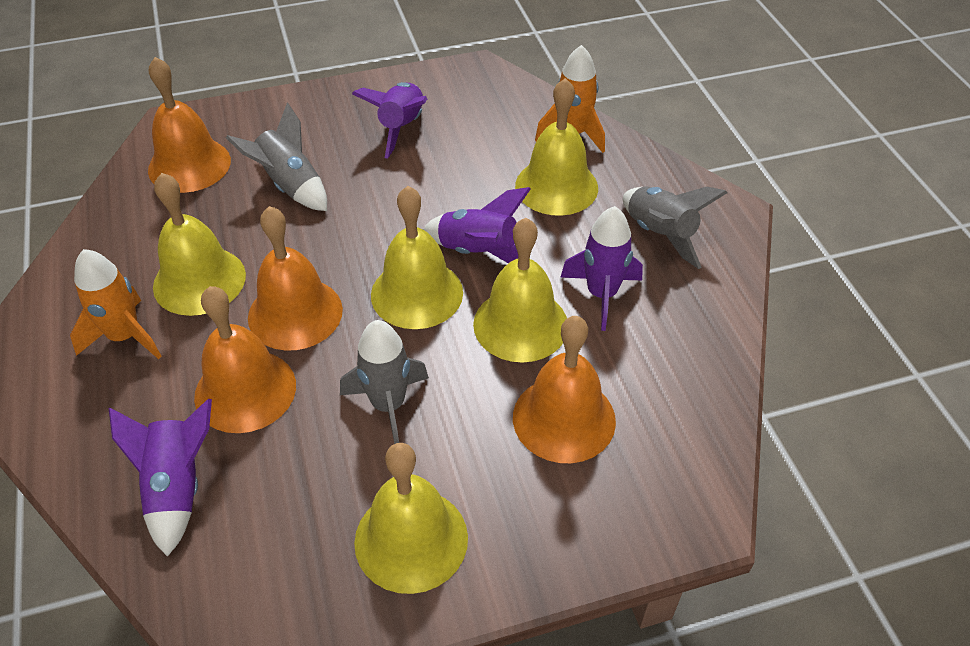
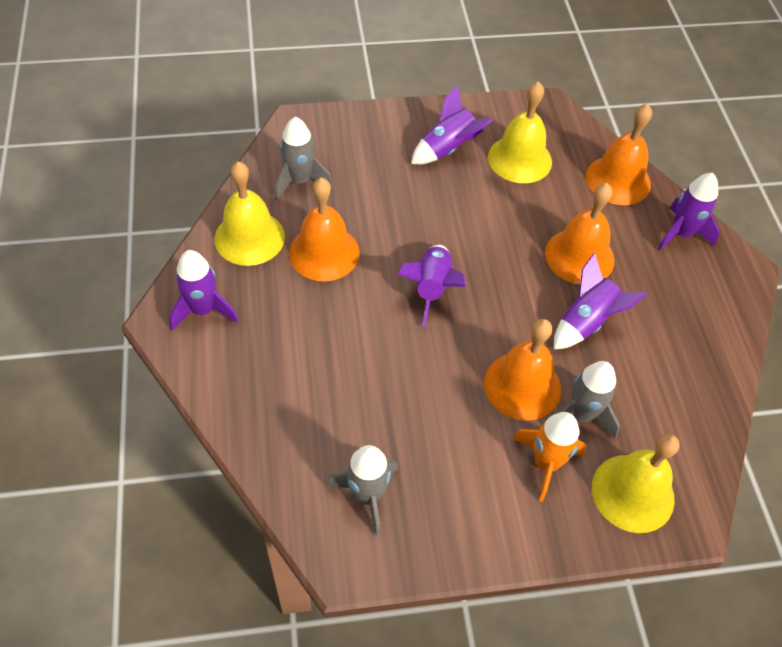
orange rocket: 2 -> 1
purple rocket: 4 -> 5
yellow bell: 5 -> 3

